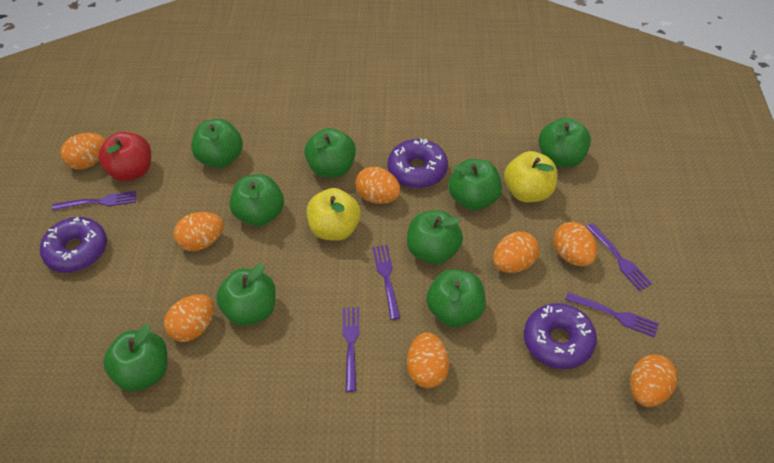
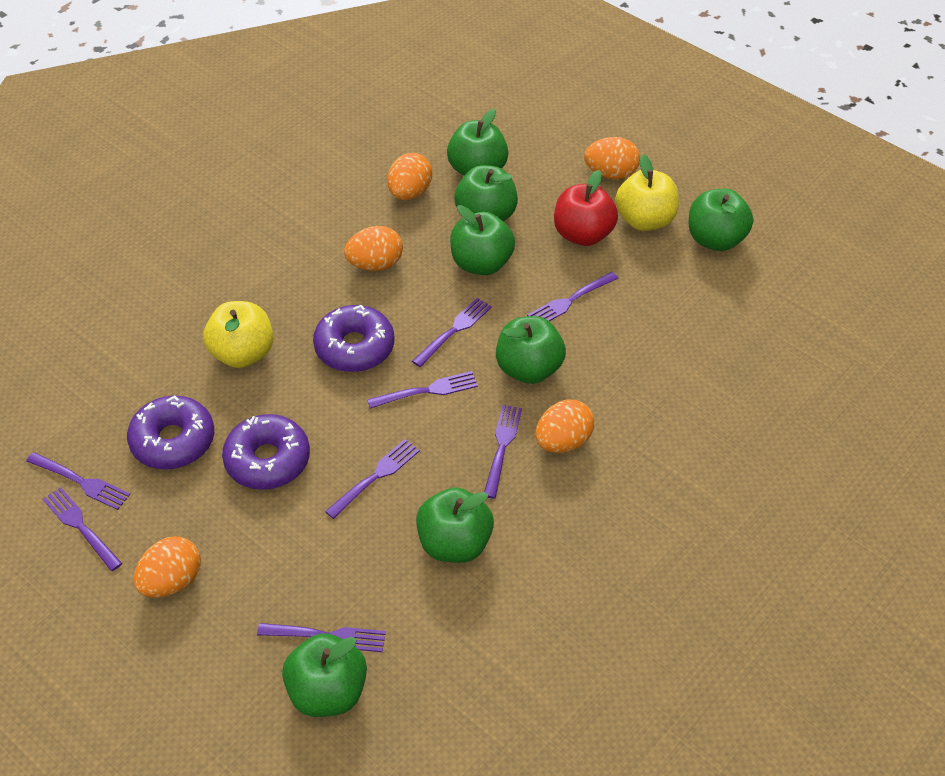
green apple: 9 -> 7
orange egg: 8 -> 5
purple fork: 5 -> 8

